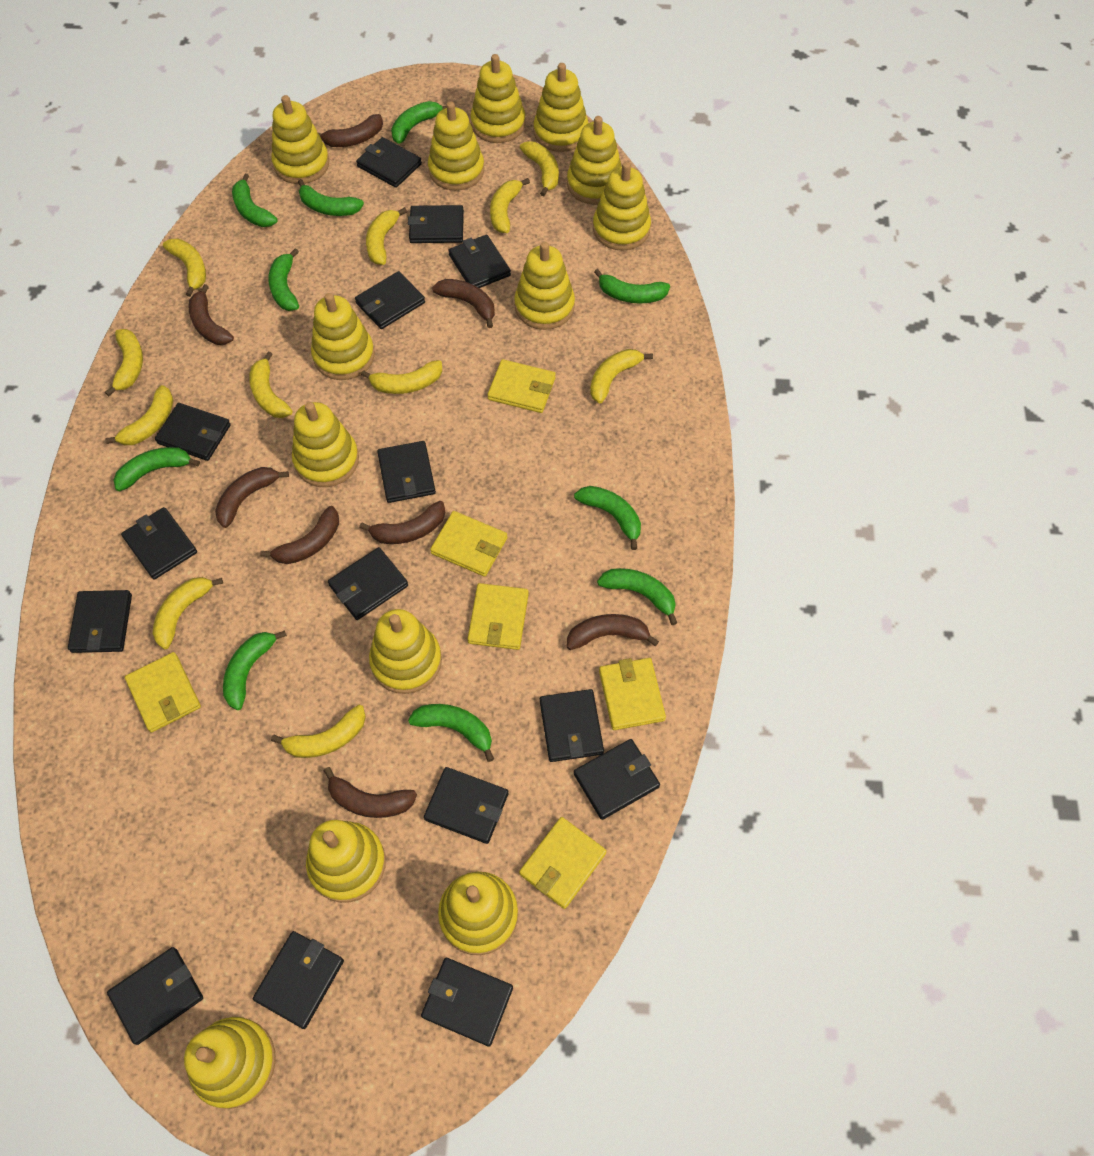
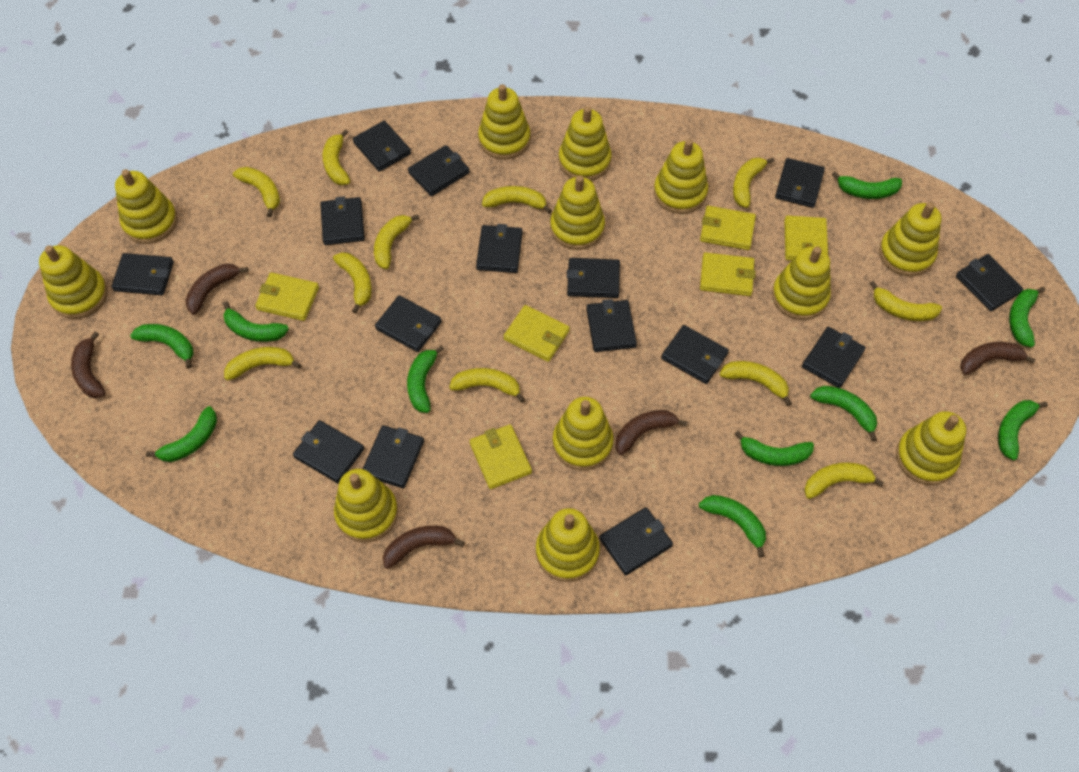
brown banana: 8 -> 5
yellow stacking toy: 13 -> 12

